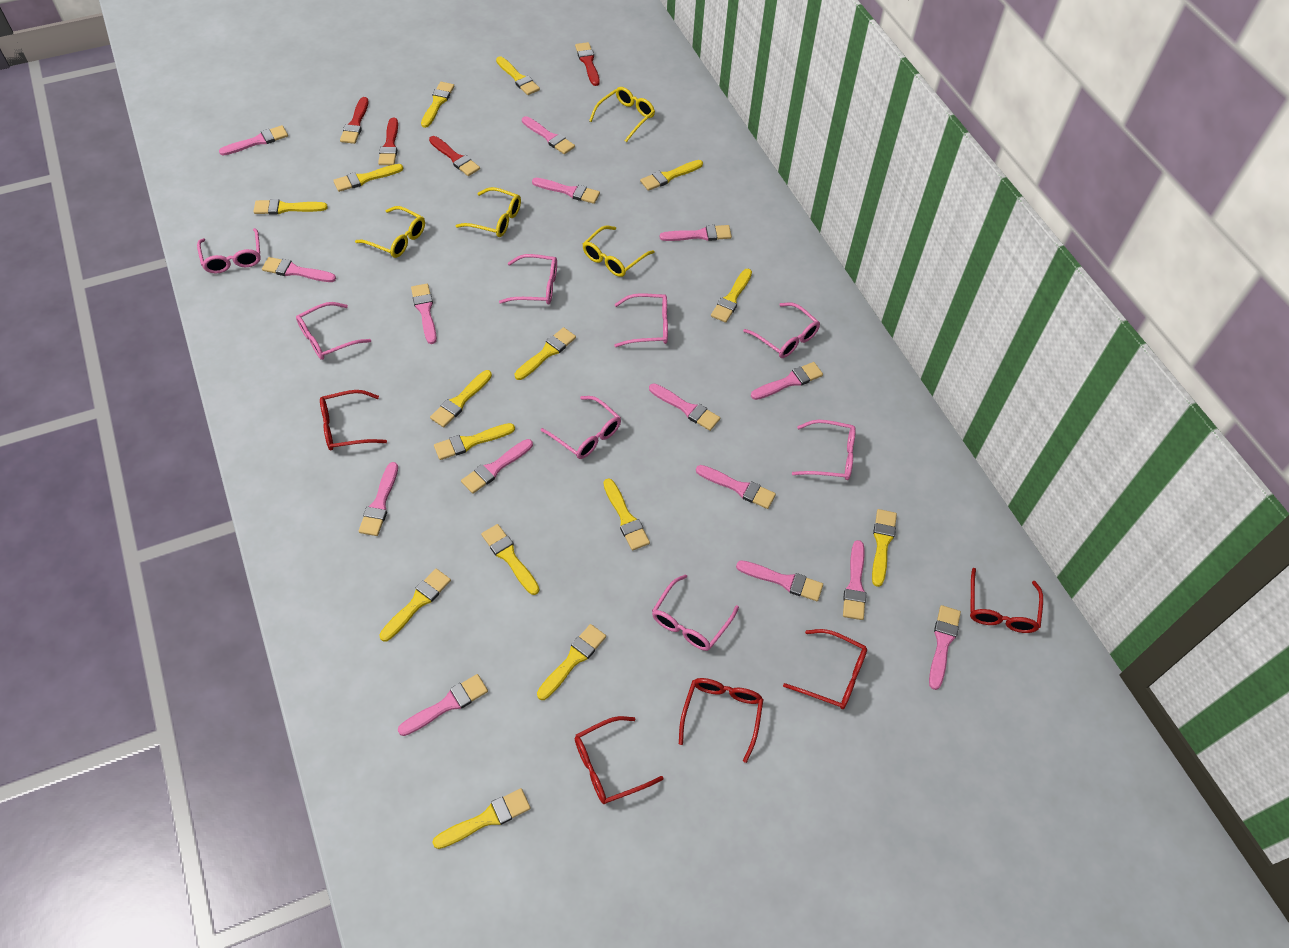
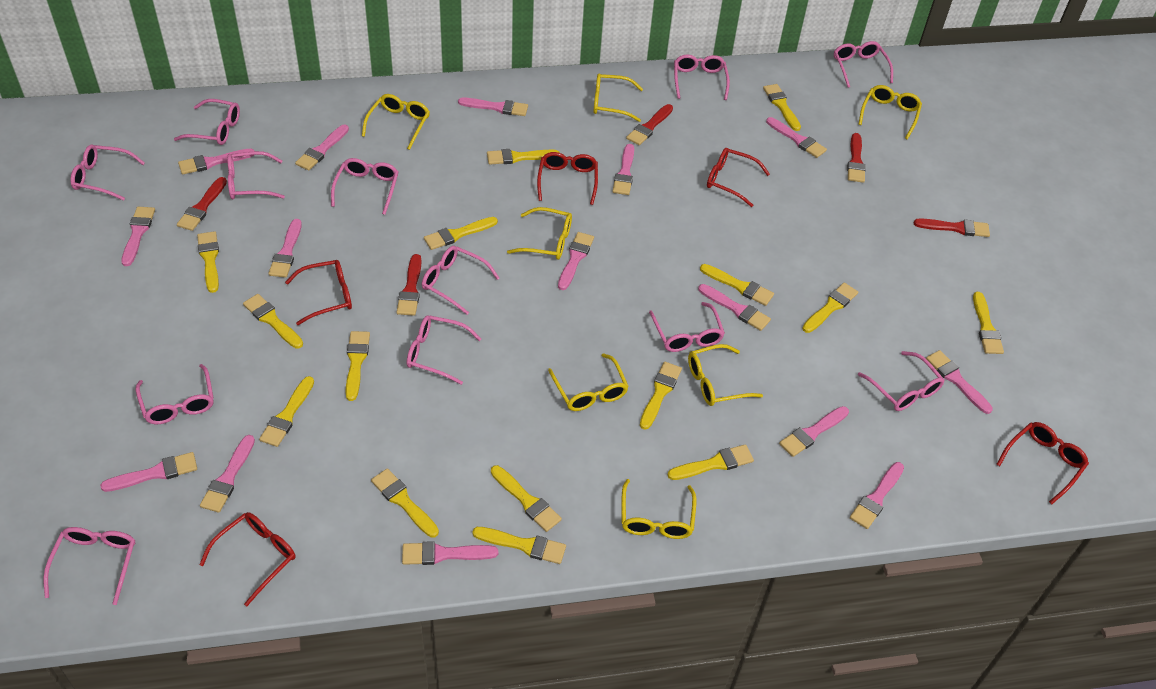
pink glasses: 8 -> 12
red brush: 4 -> 5
yellow glasses: 4 -> 7

